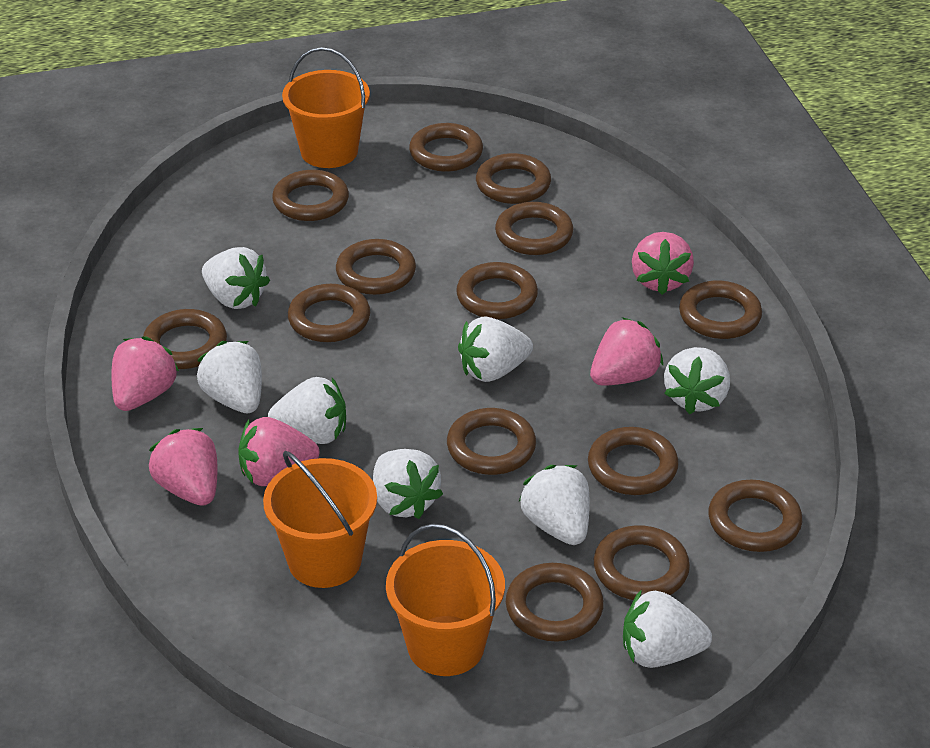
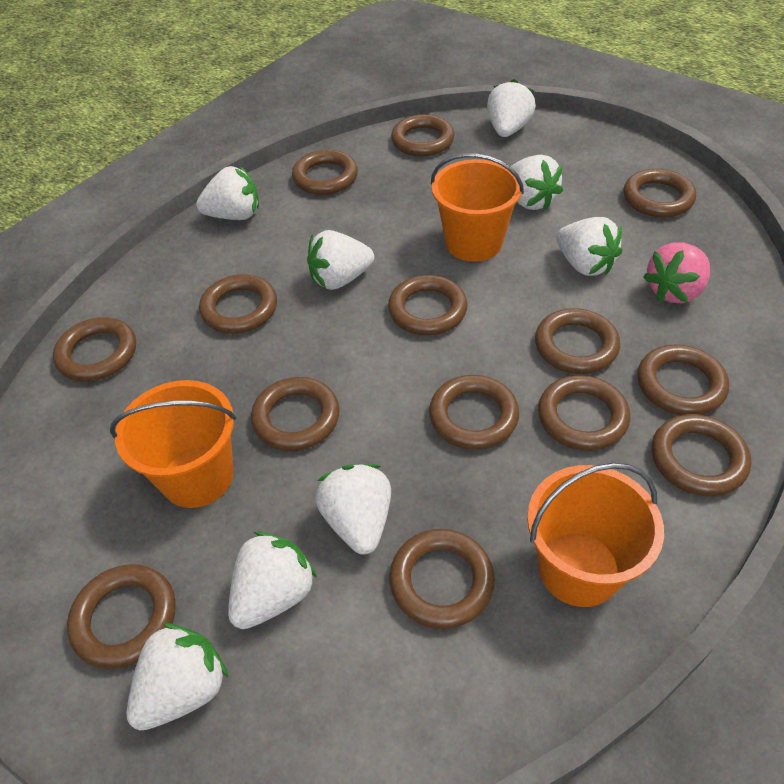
pink strawberry: 5 -> 1

